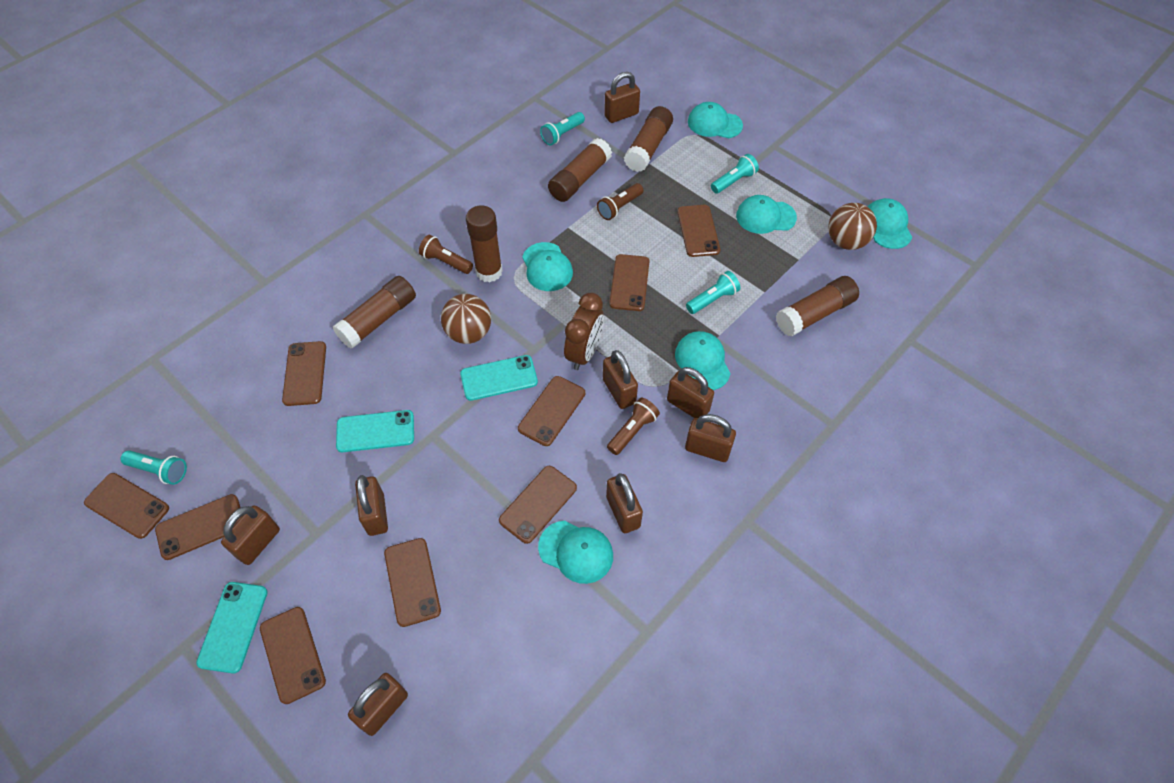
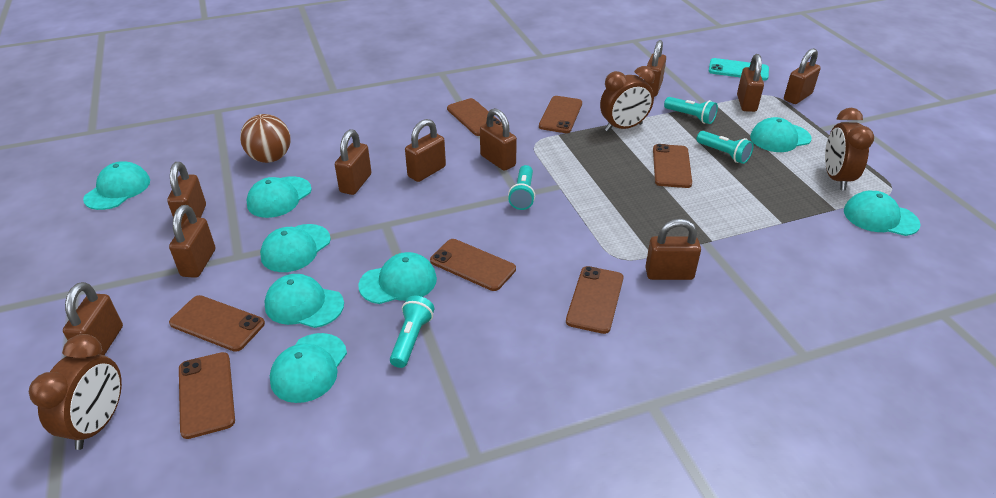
brown ball: 2 -> 1
brown clock: 1 -> 3
brown flashlight: 3 -> 0
brown glue stick: 5 -> 0
brown padlock: 8 -> 10
brown phone: 9 -> 7
turquoise cap: 6 -> 8
turquoise phone: 3 -> 1

